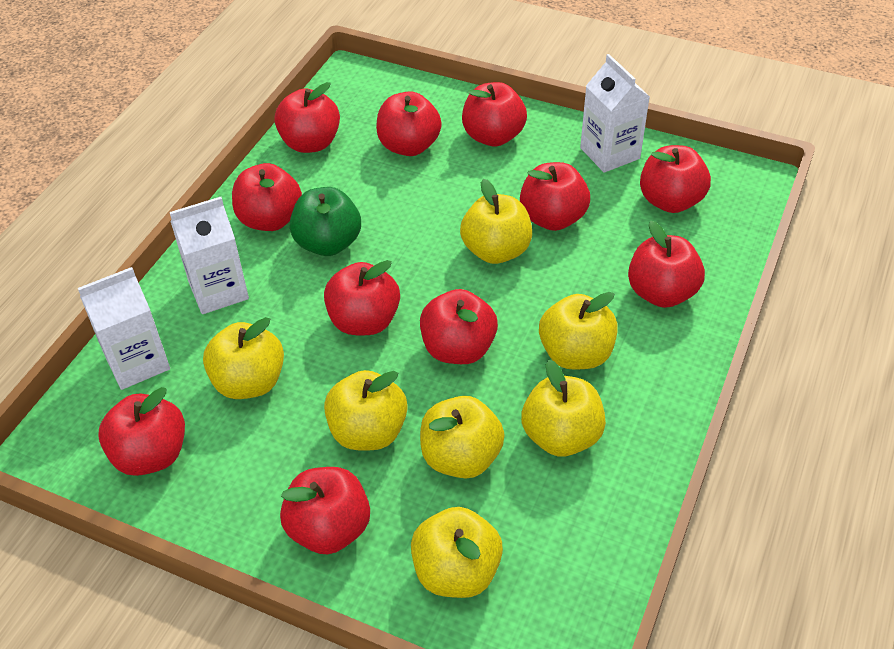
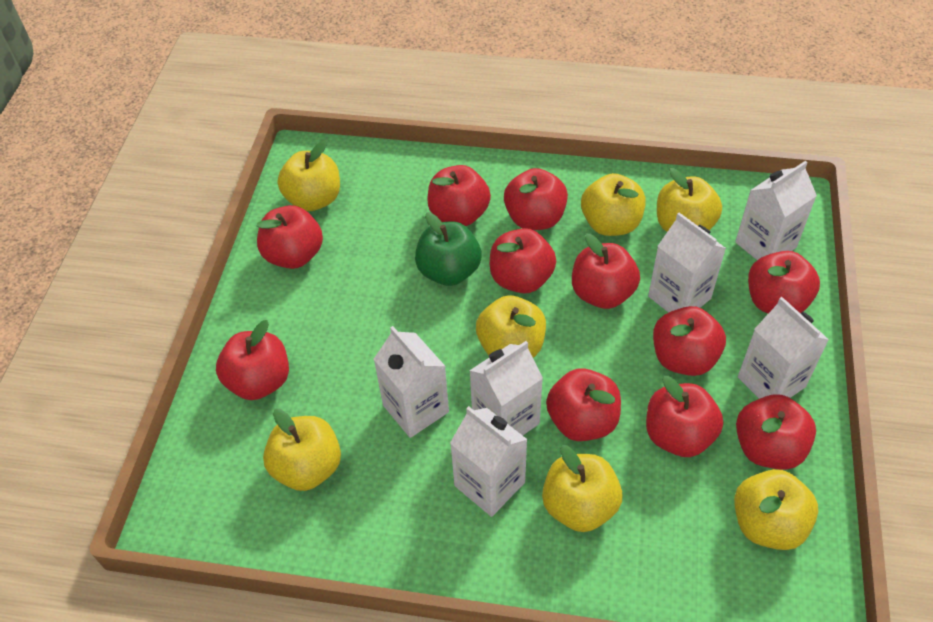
white carton: 3 -> 6

